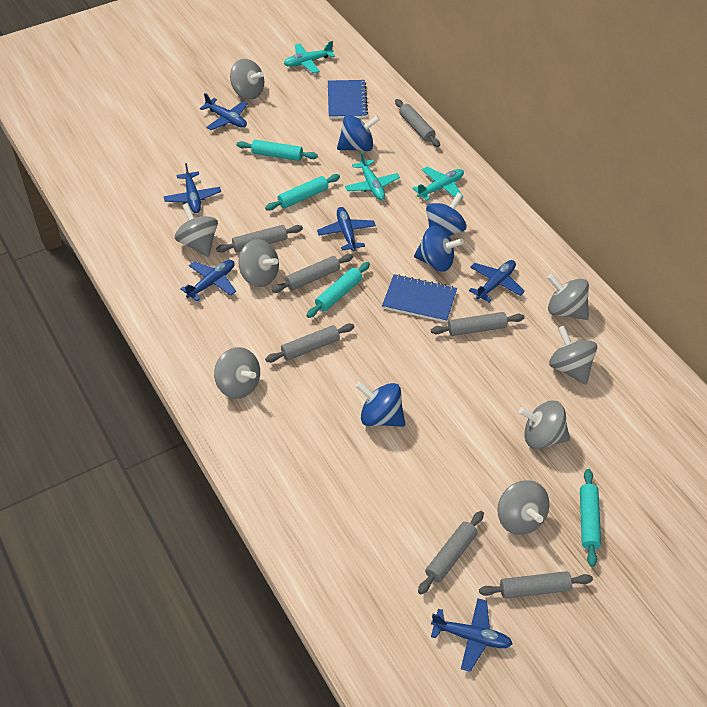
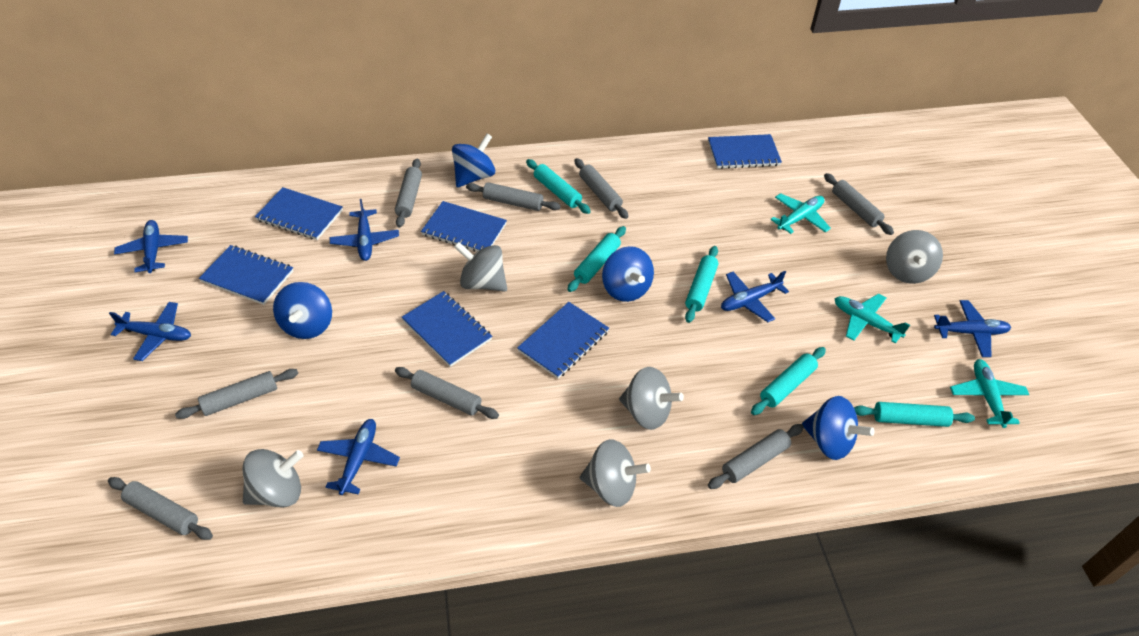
blue notebook: 2 -> 6
grey rolling pin: 7 -> 8
grey spinning top: 8 -> 5
turquoise rolling pin: 4 -> 5

